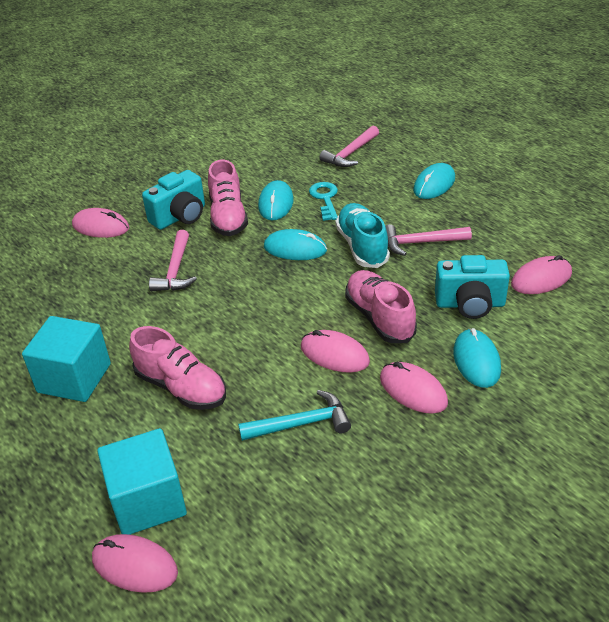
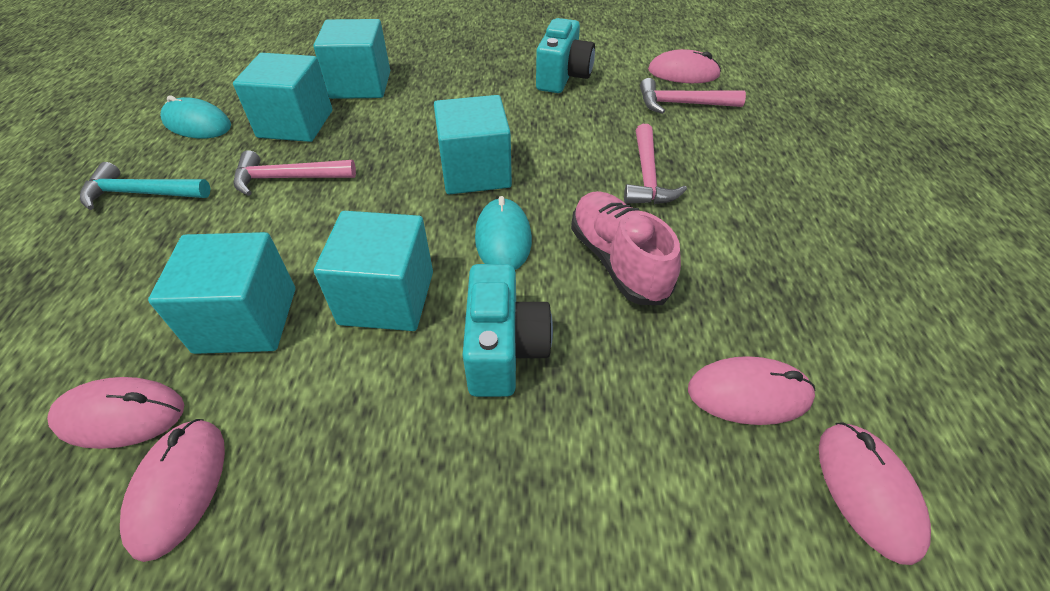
pink shoe: 3 -> 1
turquoise cube: 2 -> 5
turquoise key: 1 -> 0
turquoise mouse: 4 -> 2
turquoise shoe: 1 -> 0

